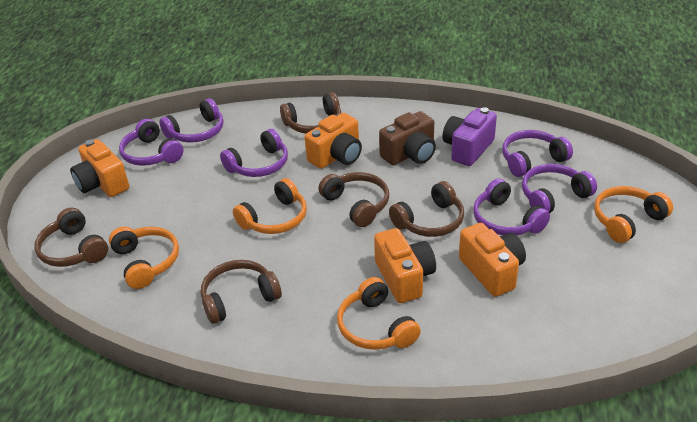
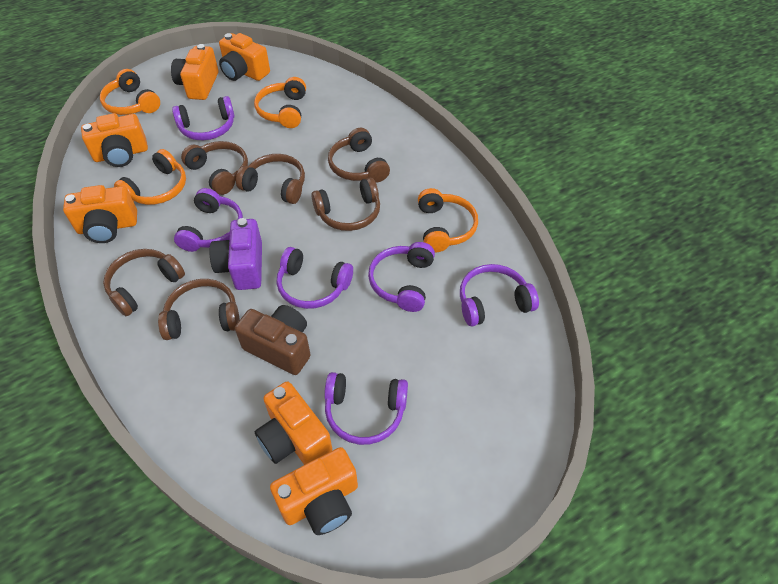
brown headphones: 5 -> 6
orange camera: 4 -> 6

